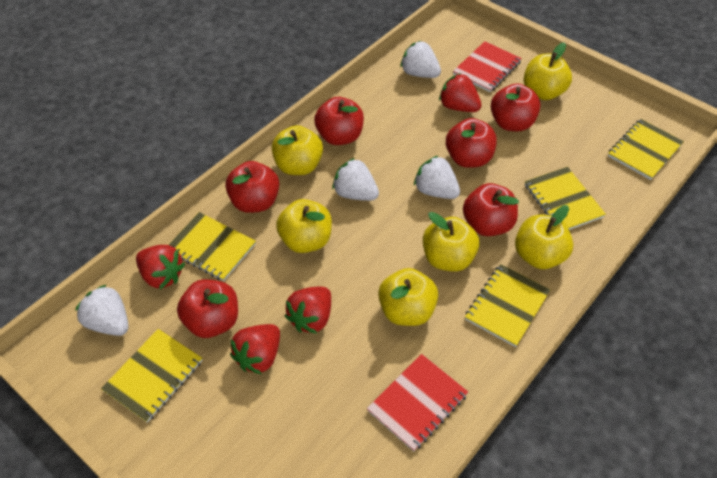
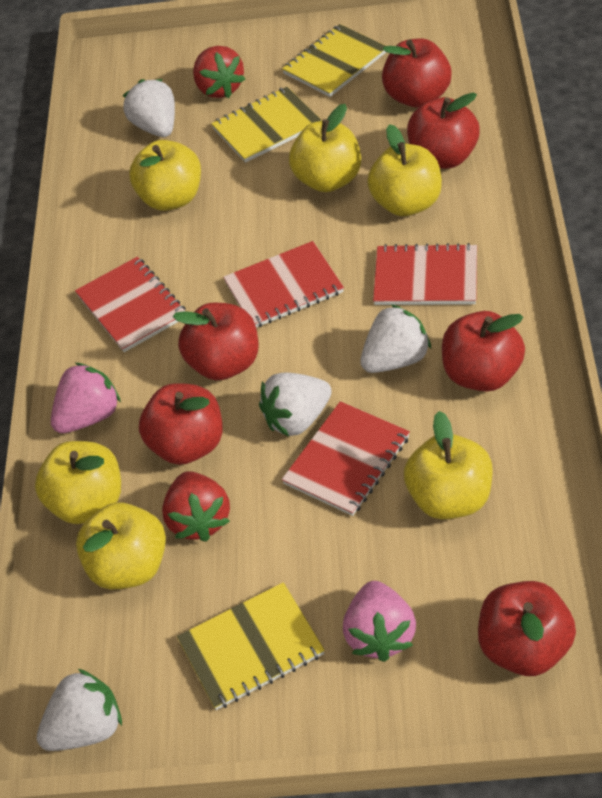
pink strawberry: 0 -> 2
red notebook: 2 -> 4
red strawberry: 4 -> 2
yellow notebook: 5 -> 3

